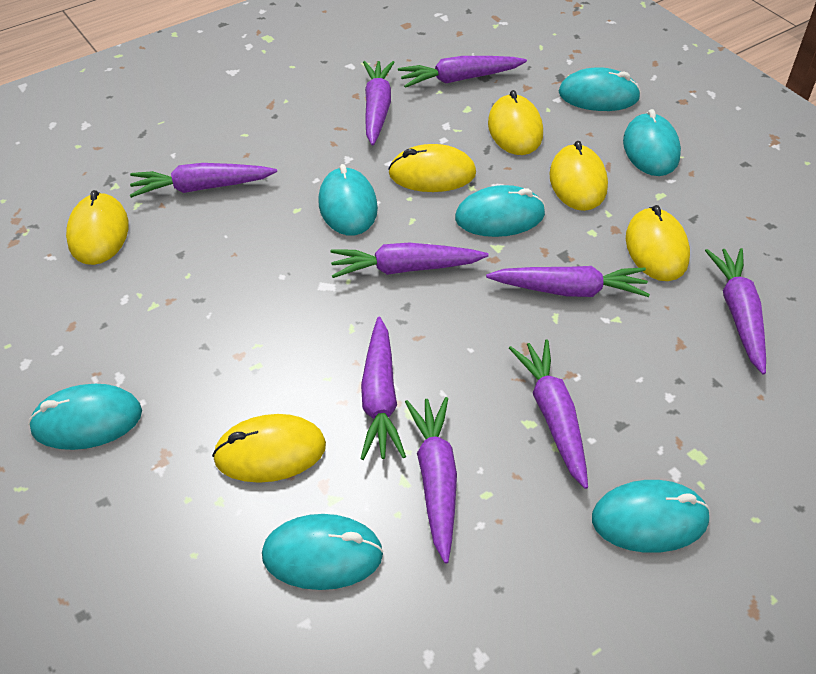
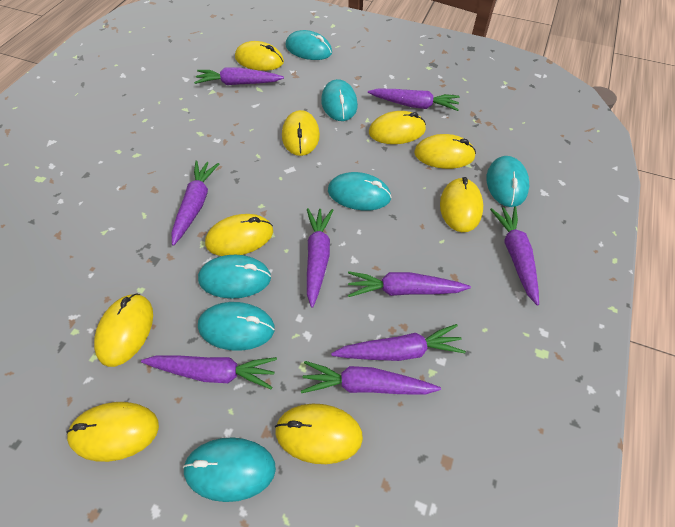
yellow mouse: 6 -> 9

